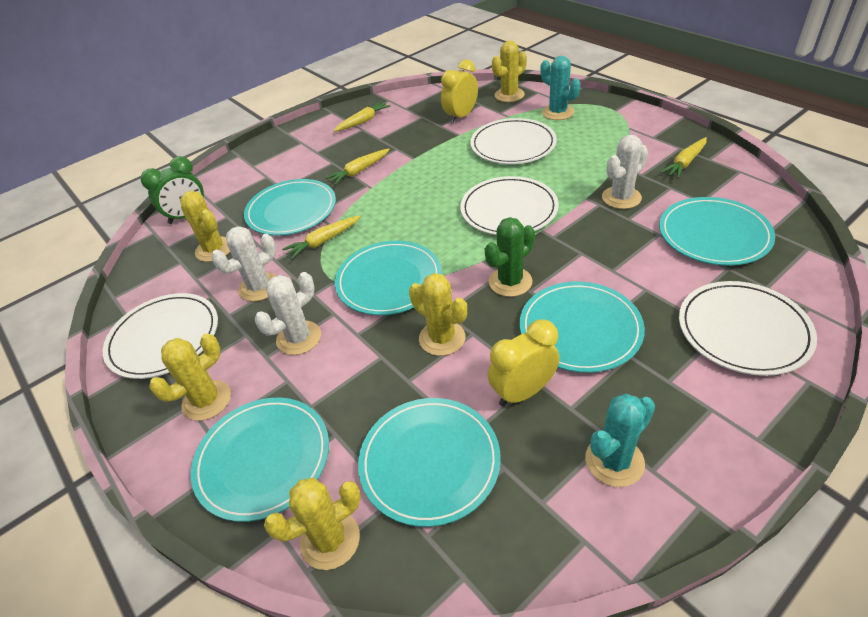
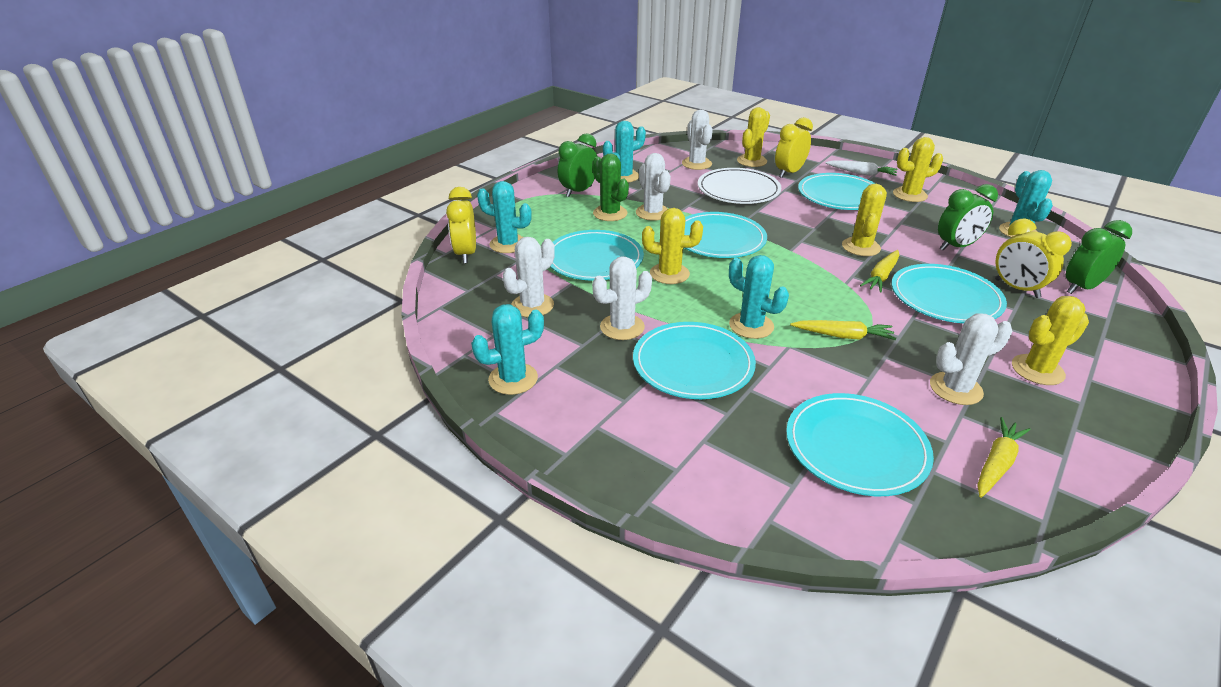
green clock: 1 -> 3
turquoise cactus: 2 -> 5
white cactus: 3 -> 5
white carrot: 0 -> 1
white plate: 4 -> 1
yellow carrot: 4 -> 3
yellow clock: 2 -> 3

